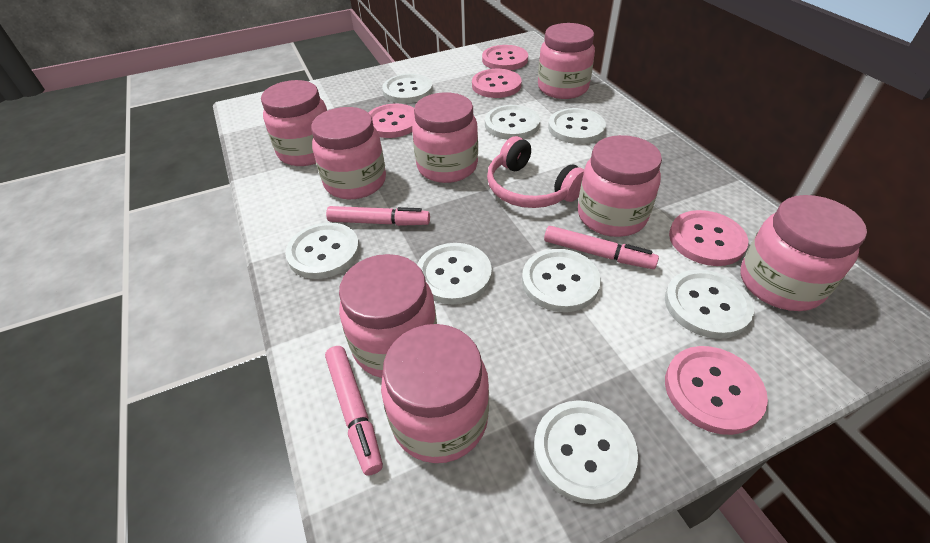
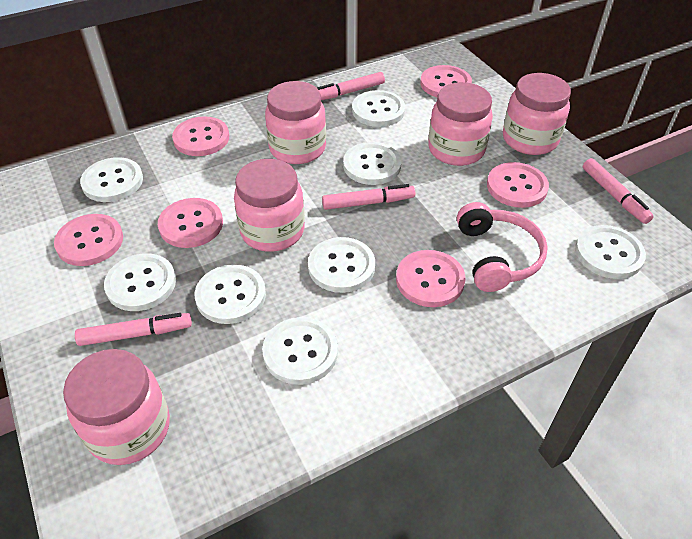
pink button: 5 -> 6
pink jar: 8 -> 5
pink marker: 3 -> 4

